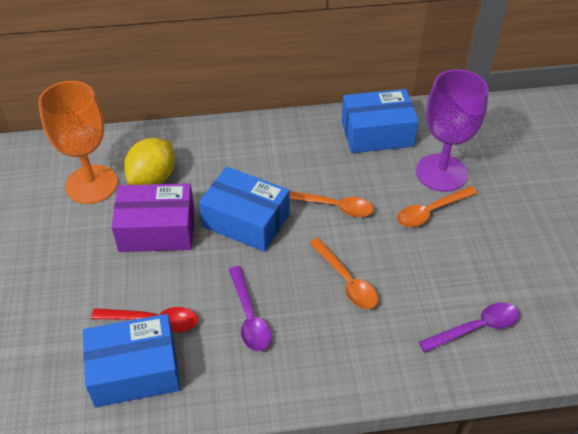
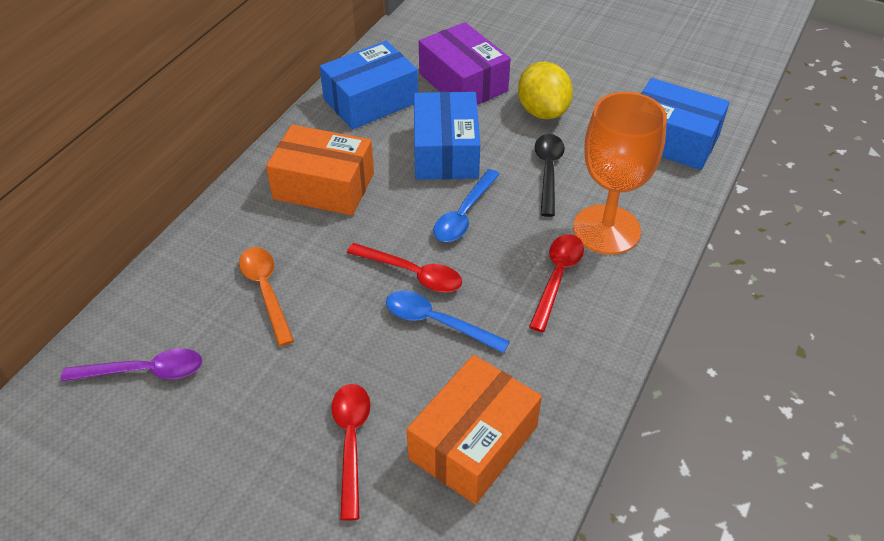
black spoon: 0 -> 1
blue spoon: 0 -> 2
orange box: 0 -> 2
orange spoon: 3 -> 1
purple goblet: 1 -> 0
purple spoon: 2 -> 1
red spoon: 1 -> 3

